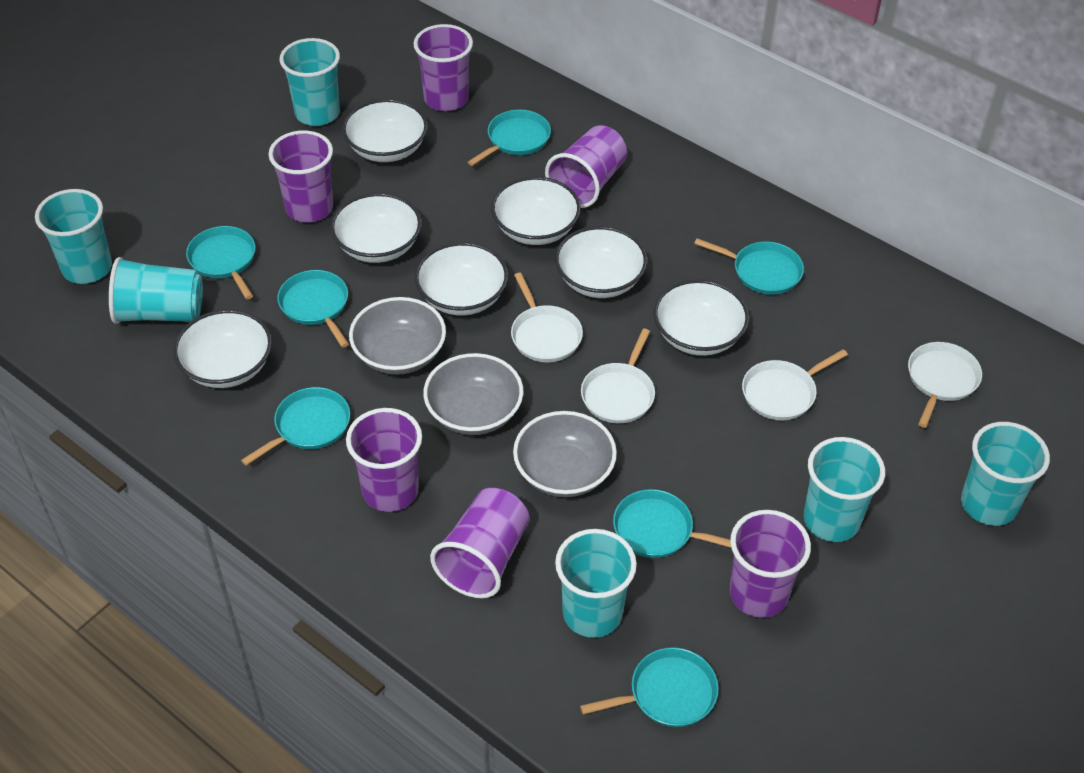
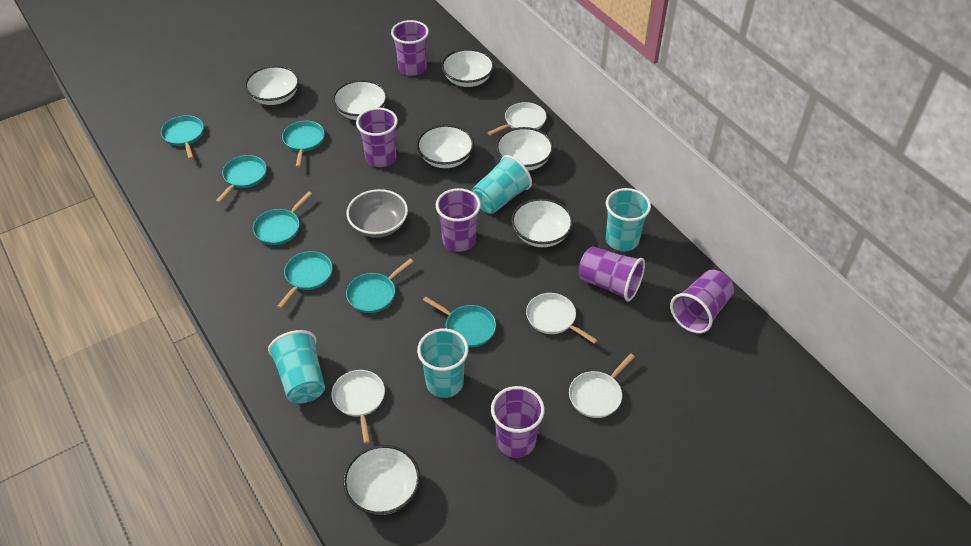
grey bowl: 3 -> 1
turquoise cup: 6 -> 4

